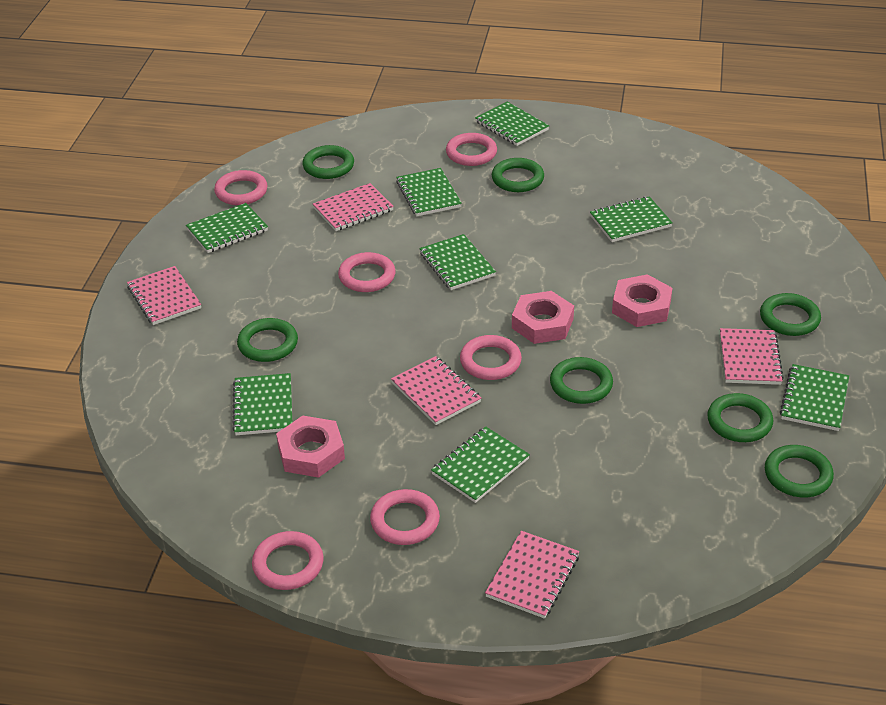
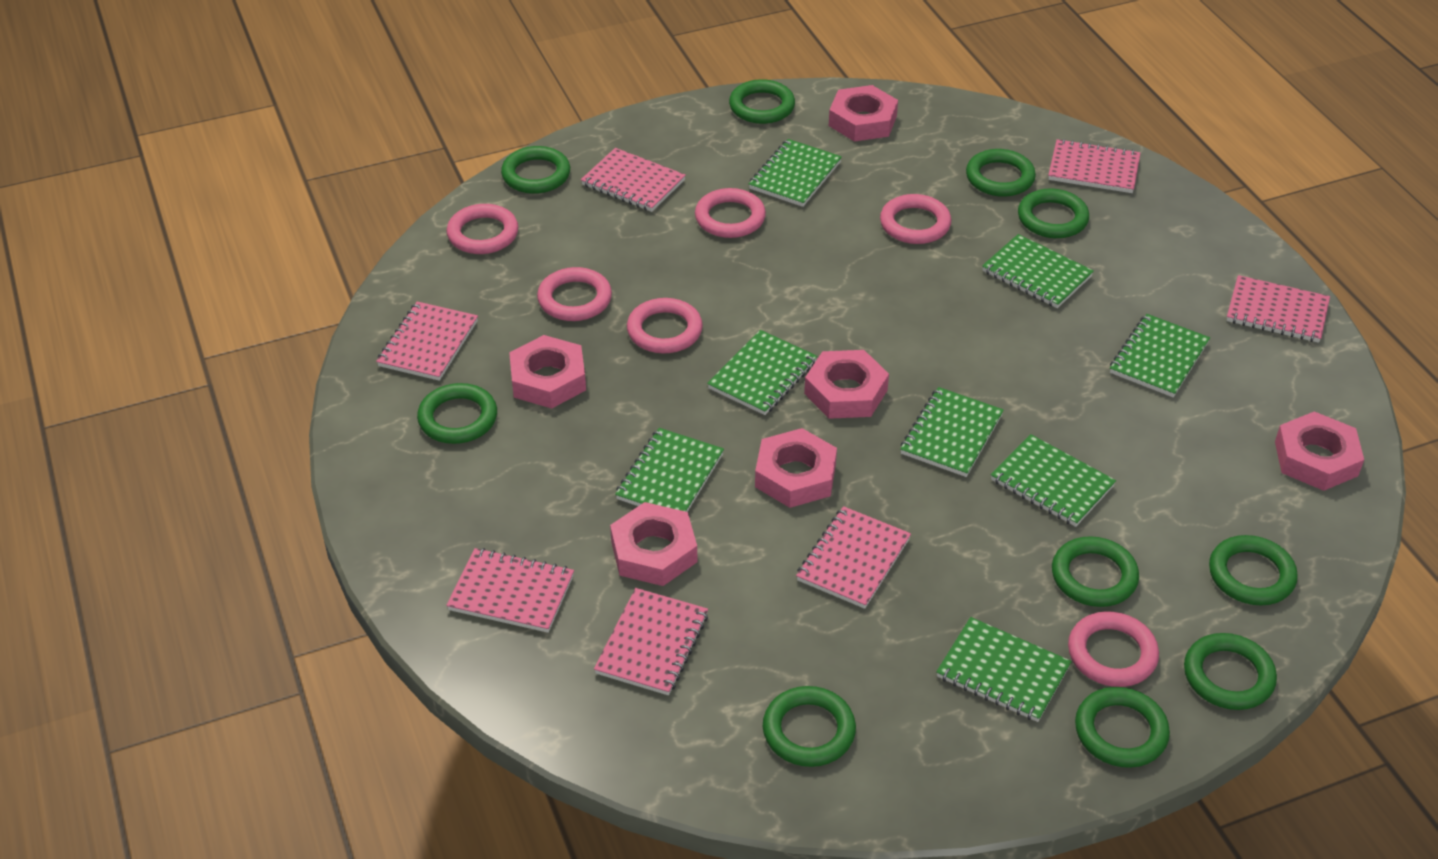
green ring: 7 -> 10
pink notebook: 5 -> 7
pink nut: 3 -> 6

